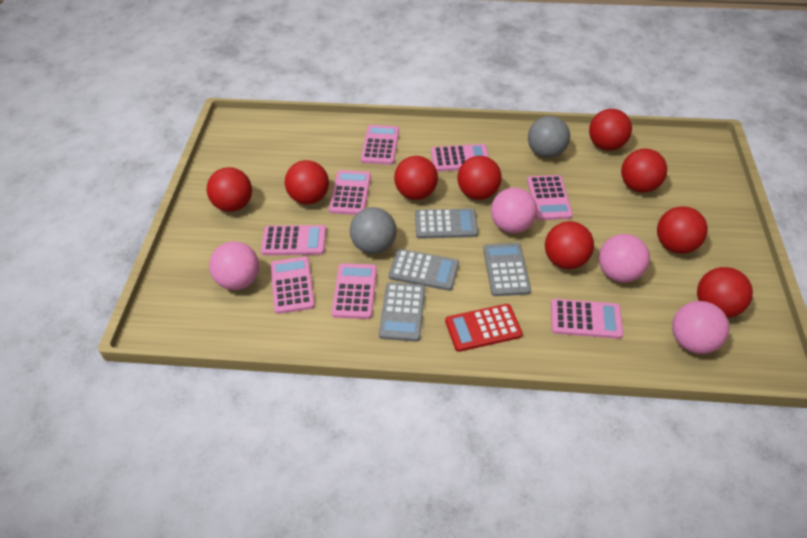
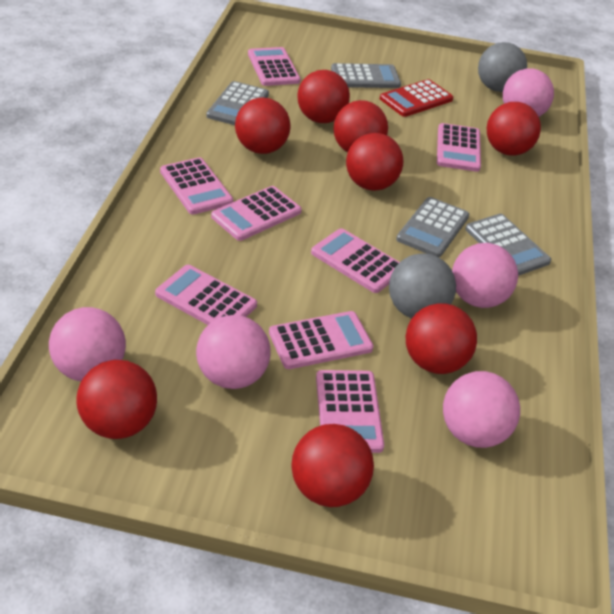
pink ball: 4 -> 5
red ball: 9 -> 8

